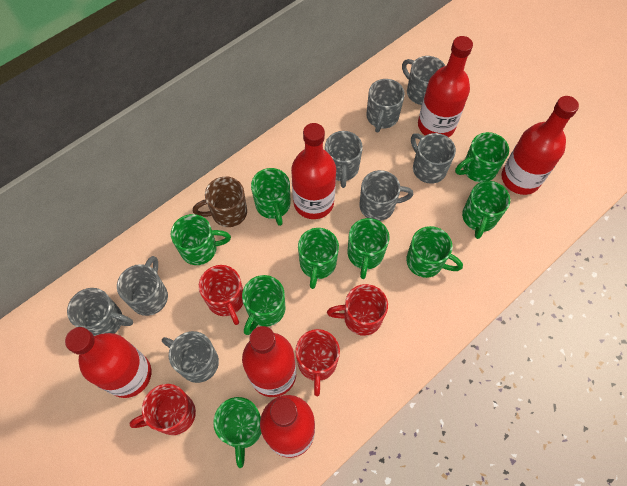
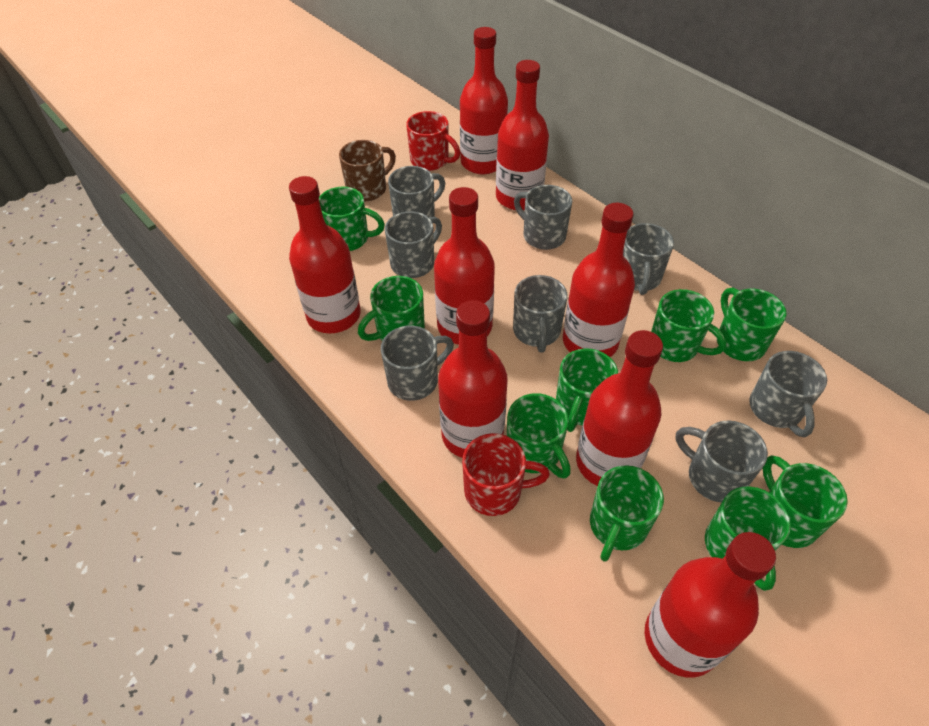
red bottle: 6 -> 8
red mug: 4 -> 2

